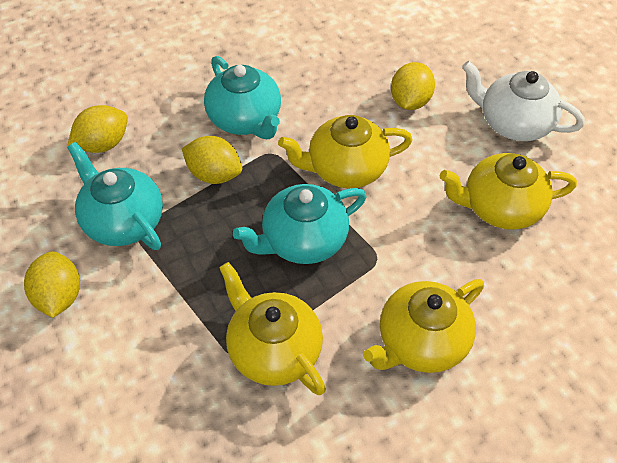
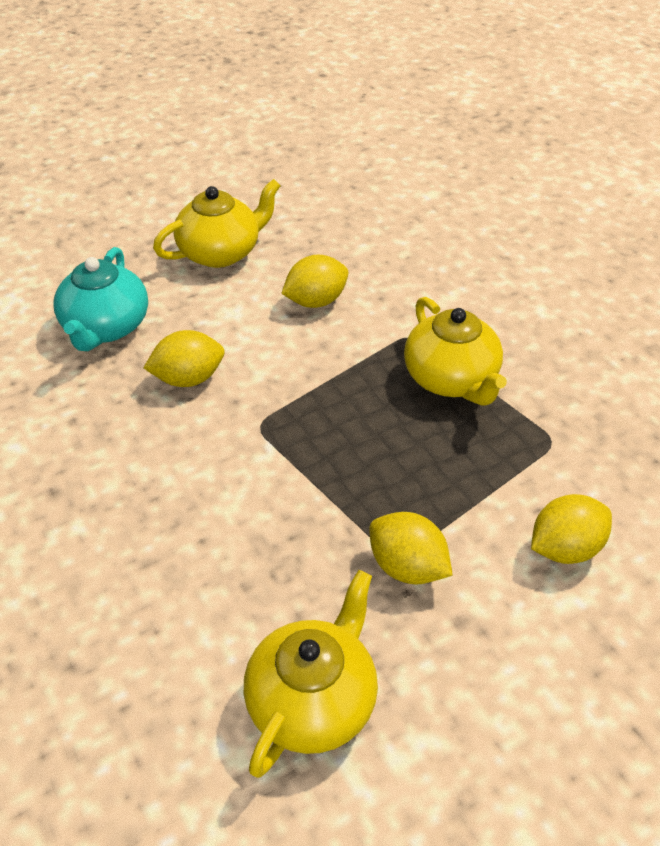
turquoise teapot: 3 -> 1
white teapot: 1 -> 0
yellow teapot: 4 -> 3

